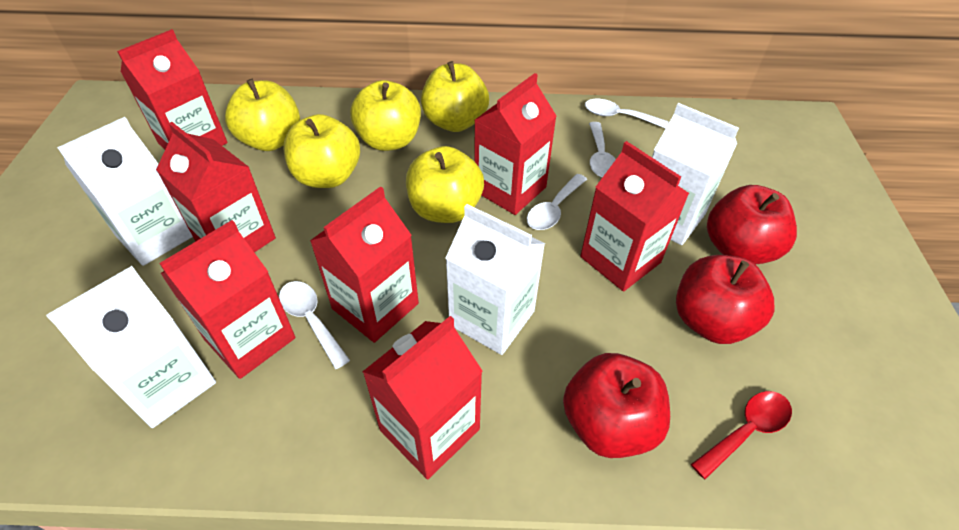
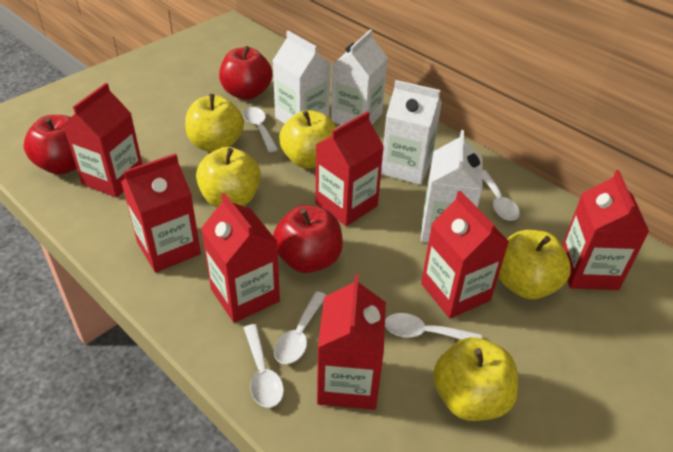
red spoon: 1 -> 0
white spoon: 4 -> 5

